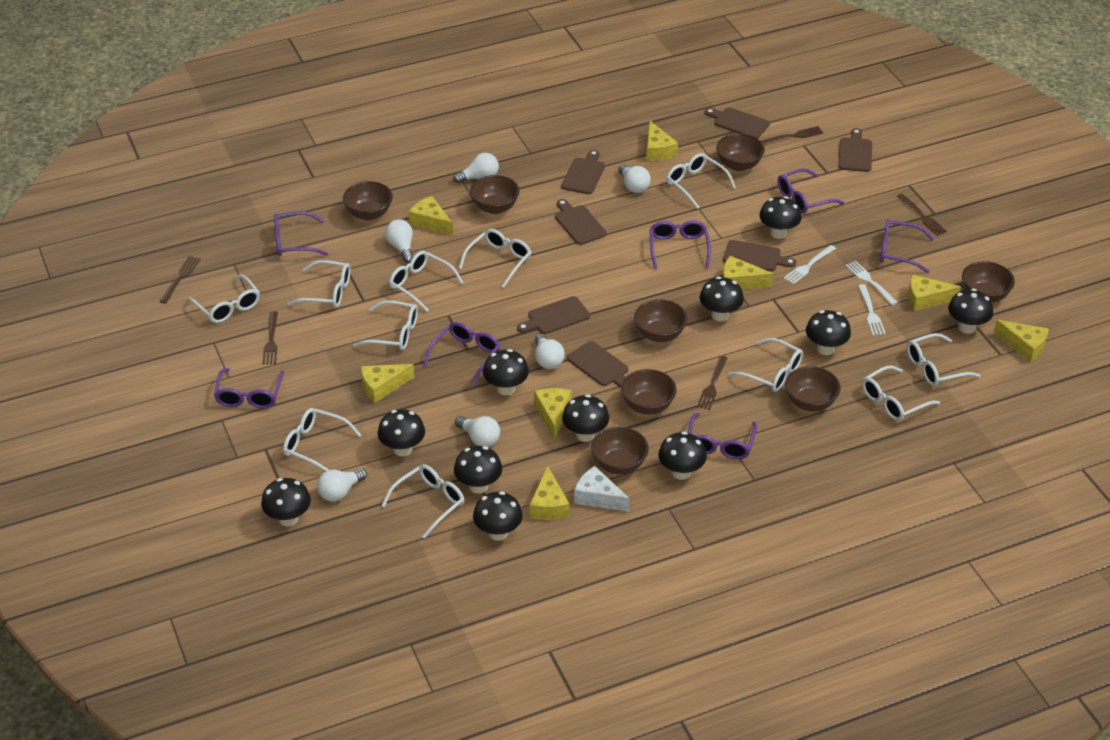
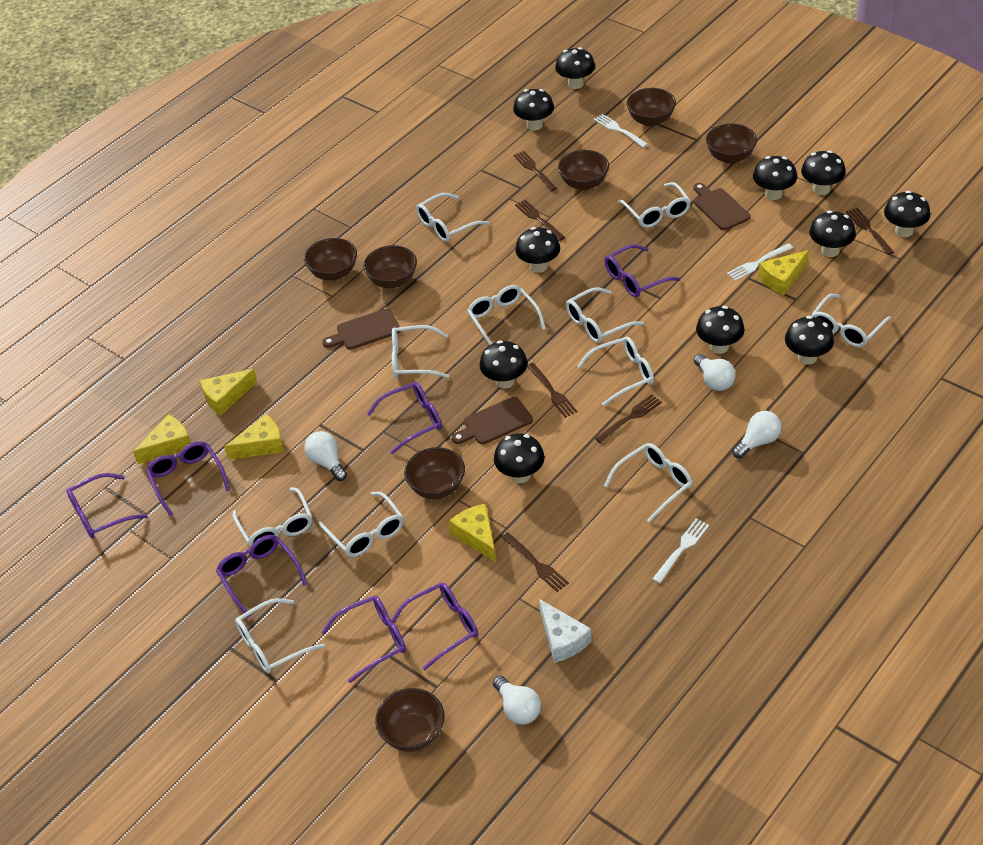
brown bowl: 8 -> 7
brown cutting board: 7 -> 3
brown fork: 5 -> 6
white light bulb: 6 -> 4
yellow cheese: 8 -> 5

